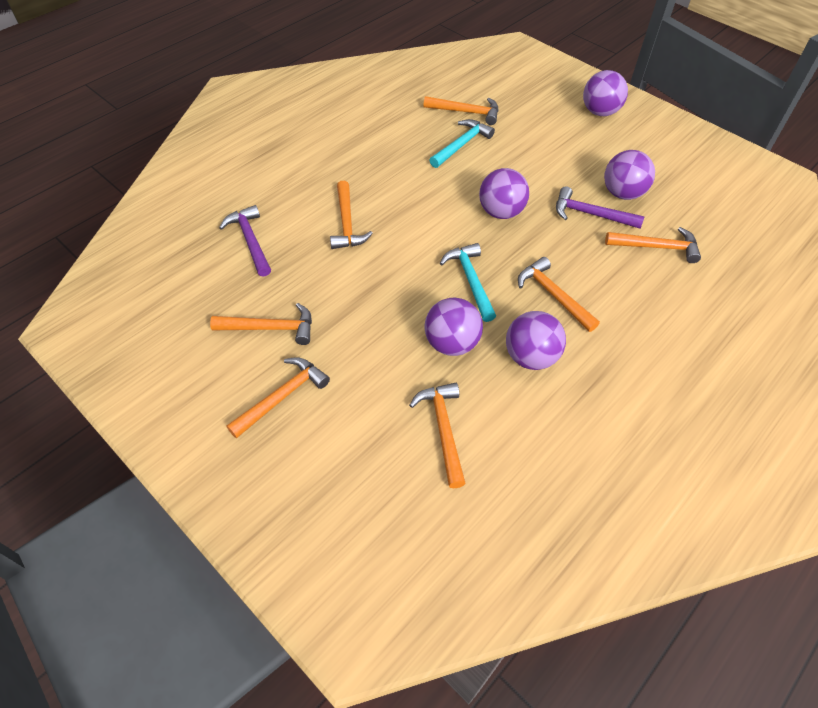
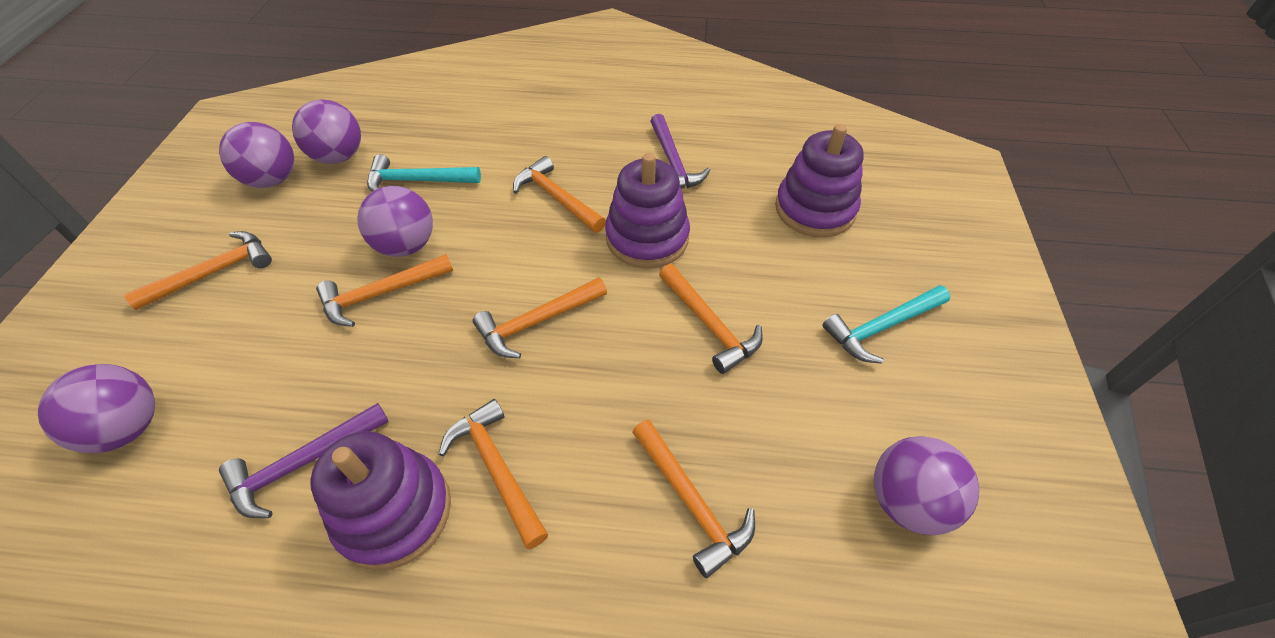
purple stacking toy: 0 -> 3

